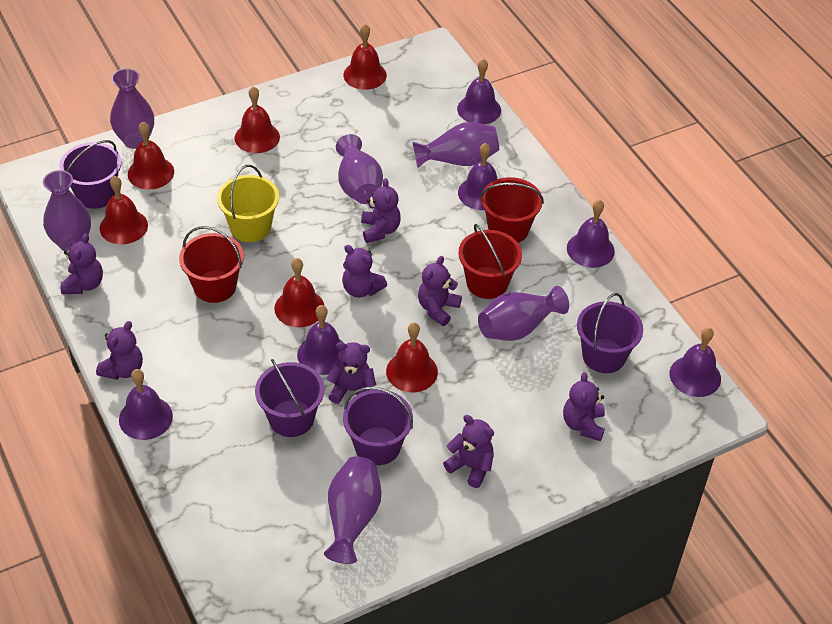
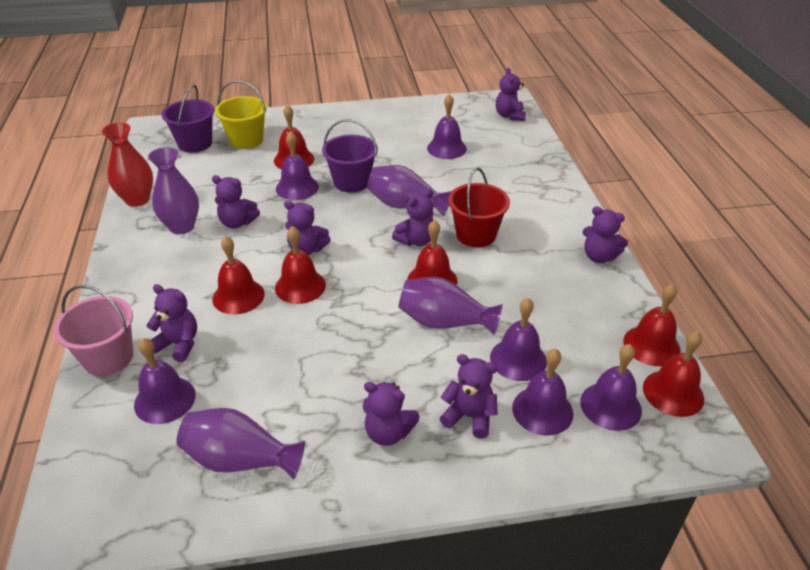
pink bucket: 0 -> 1
purple bucket: 4 -> 2
purple vase: 6 -> 4
red bucket: 3 -> 1
red vase: 0 -> 1

